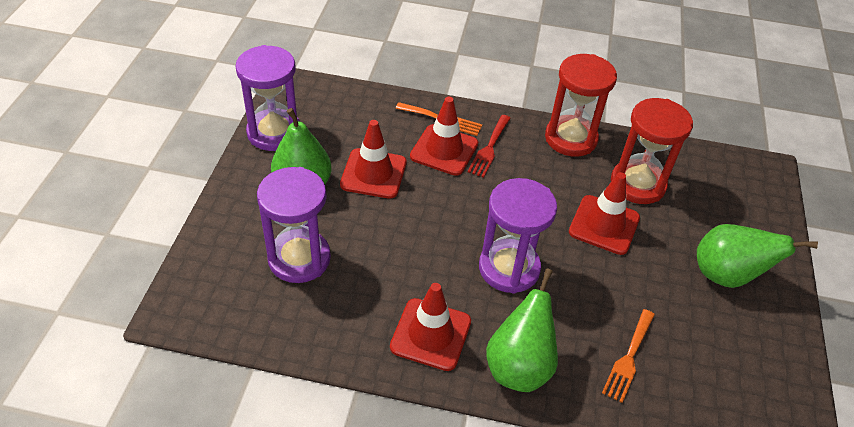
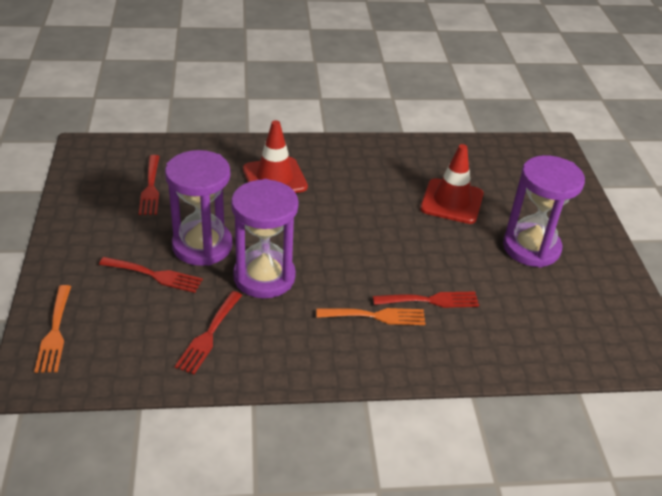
green pear: 3 -> 0
red fork: 1 -> 4
red hourglass: 2 -> 0
red traffic cone: 4 -> 2

